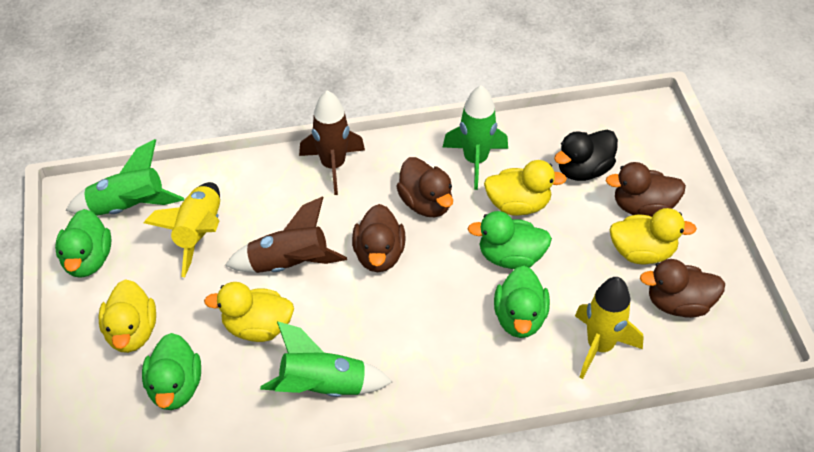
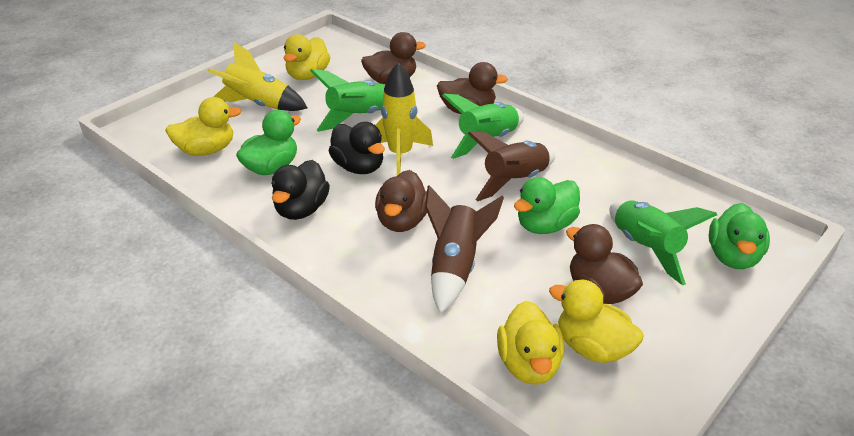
black duck: 1 -> 2
green duck: 4 -> 3

